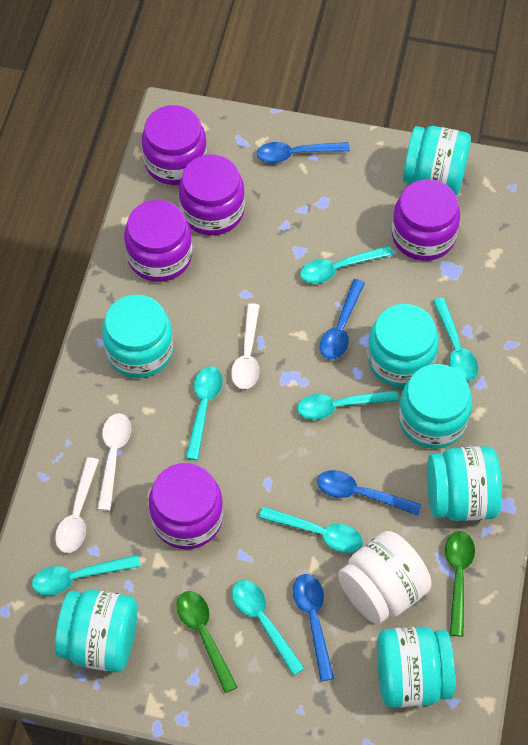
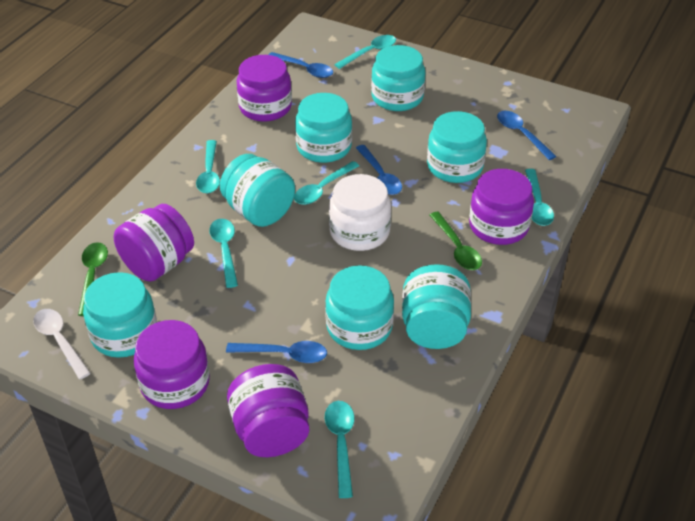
turquoise spoon: 7 -> 6
white spoon: 3 -> 1

